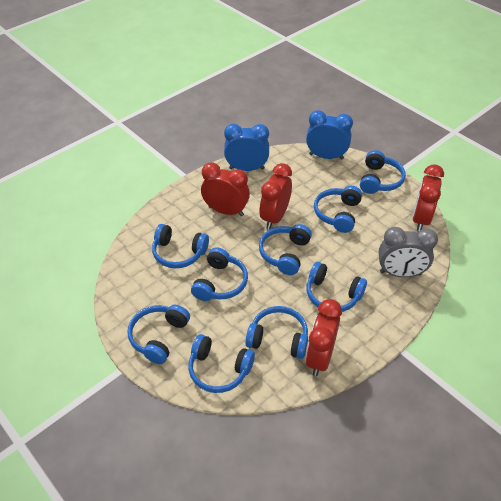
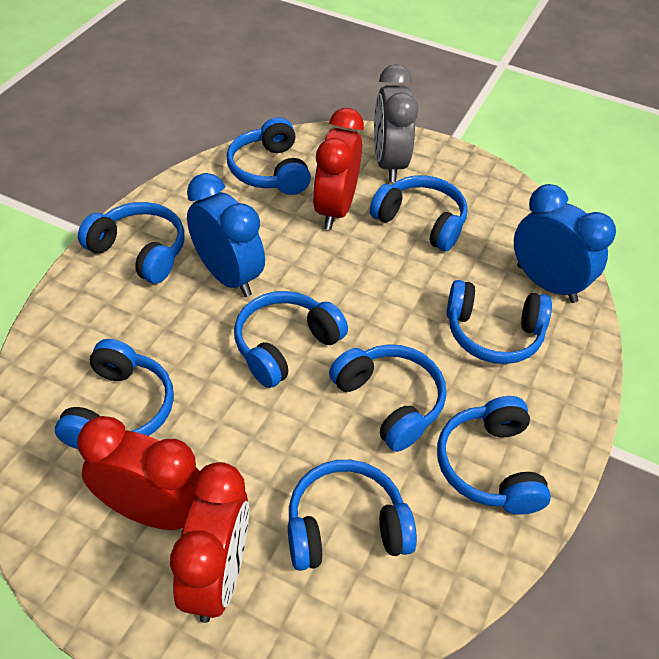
red clock: 4 -> 3

